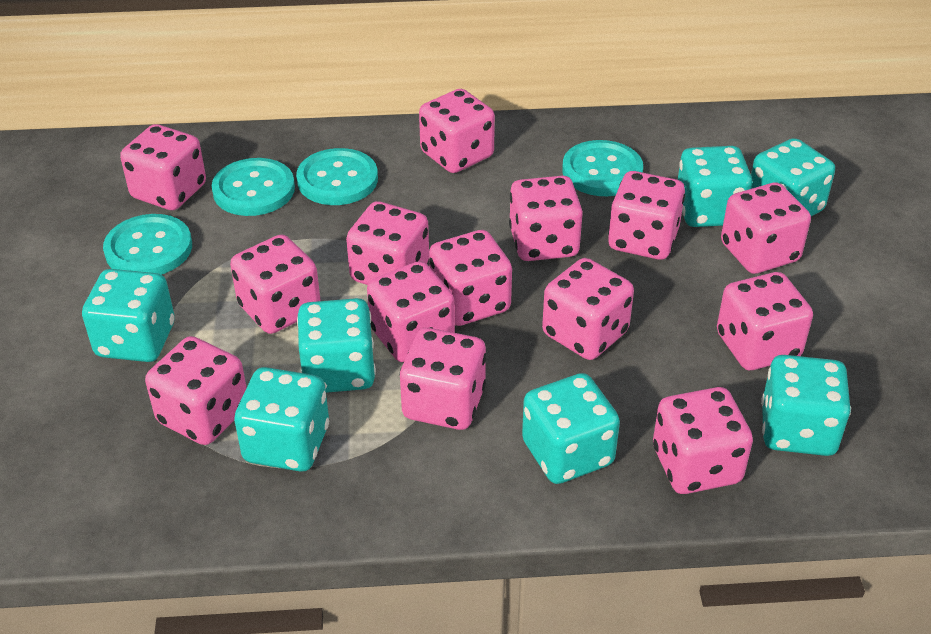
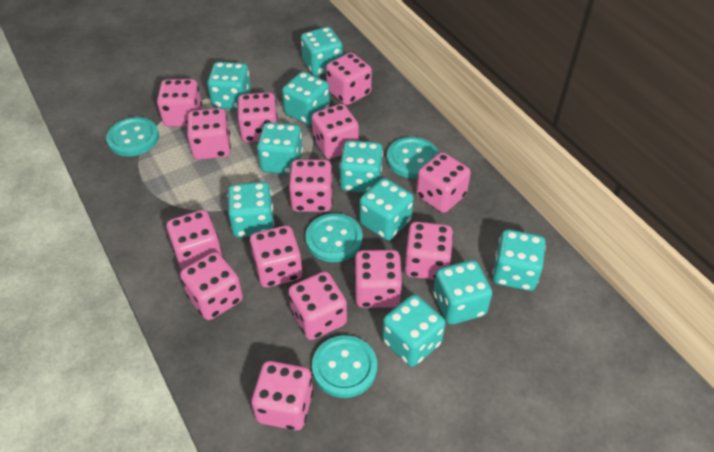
turquoise dice: 7 -> 10

